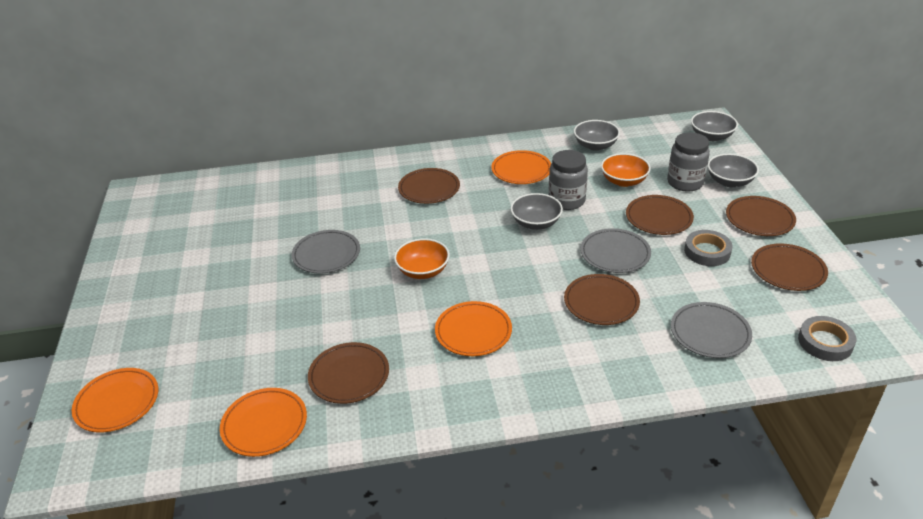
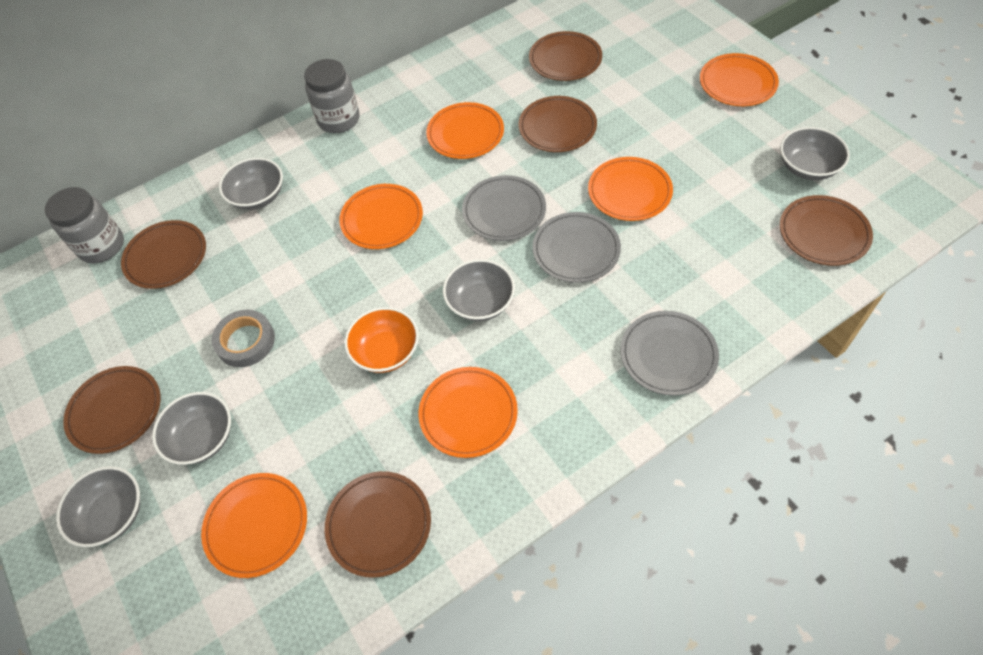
grey bowl: 4 -> 5
grey tape: 2 -> 1
orange bowl: 2 -> 1
orange plate: 4 -> 6

